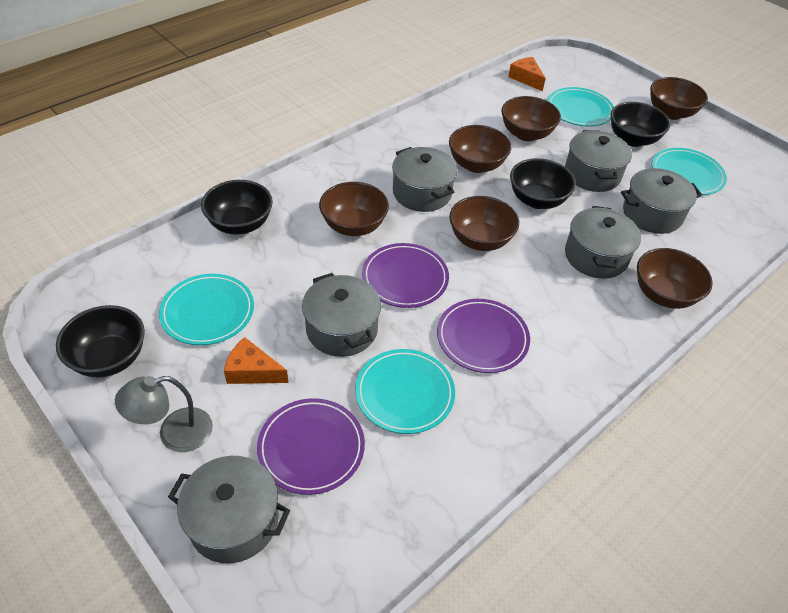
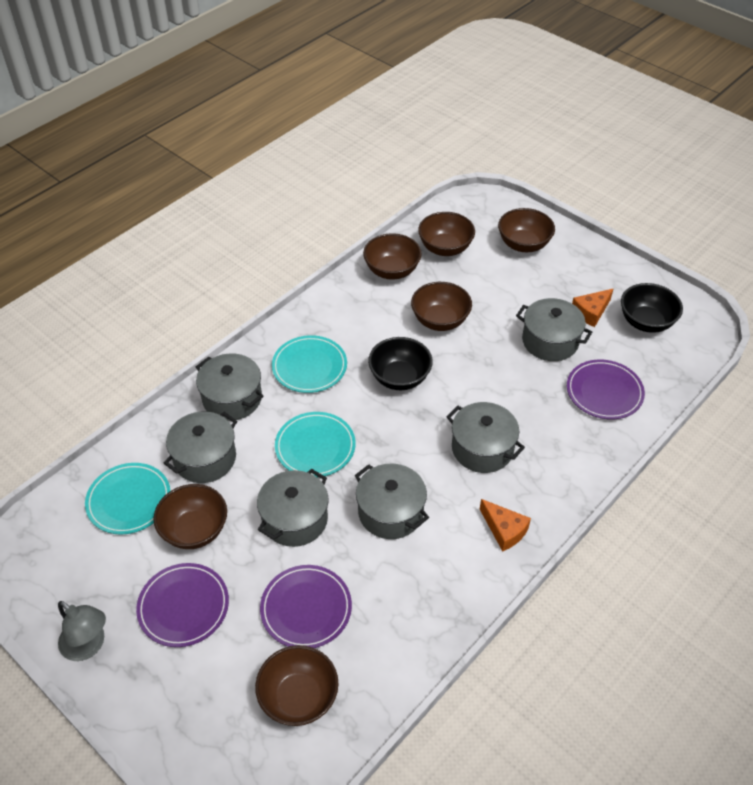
black bowl: 4 -> 2
turquoise plate: 4 -> 3

